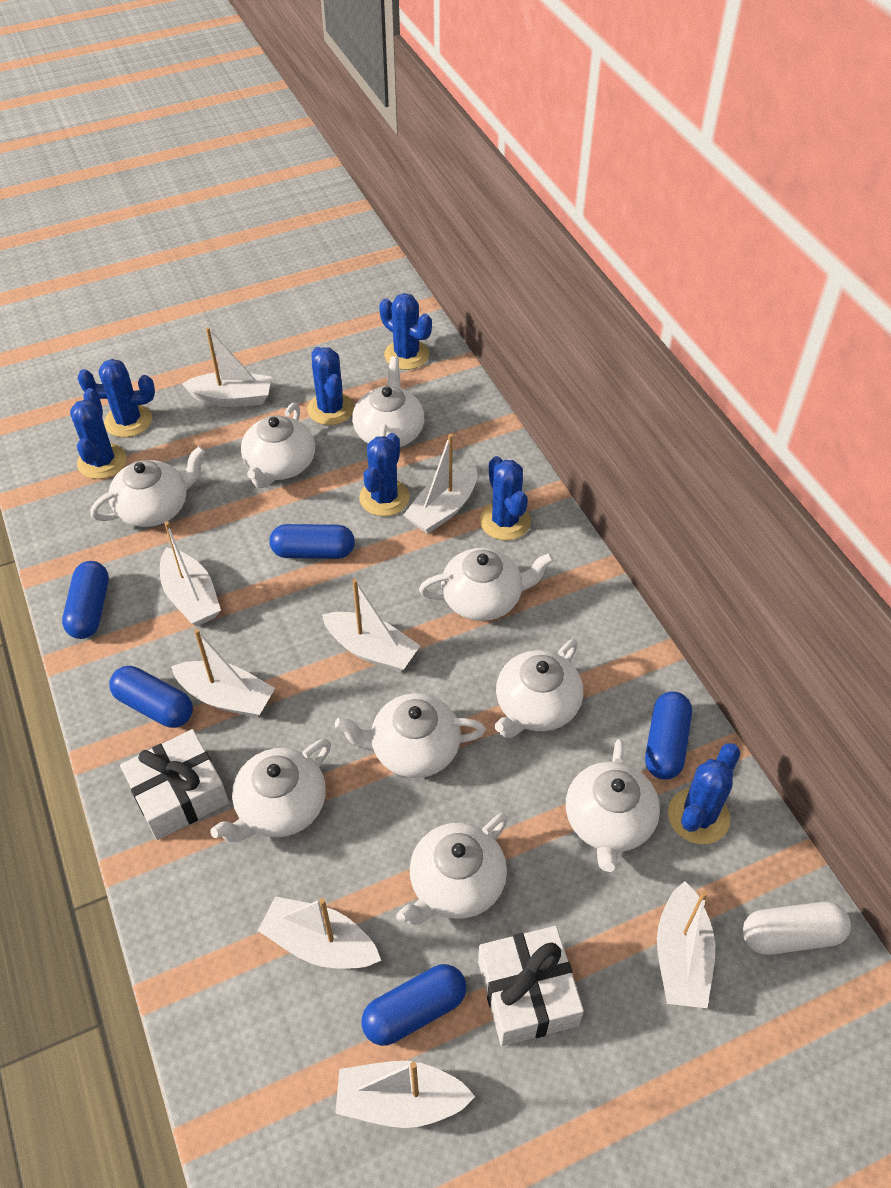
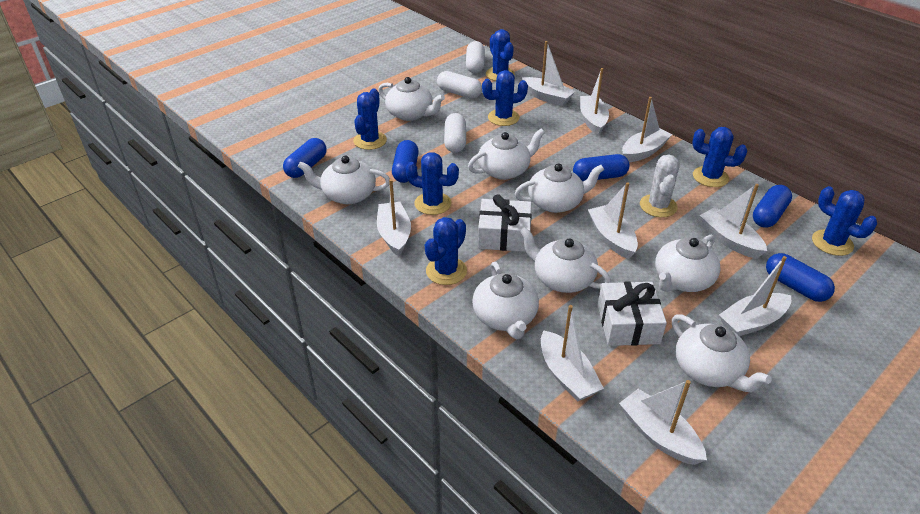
white boat: 8 -> 9
white cactus: 0 -> 1
white capsule: 1 -> 3
white teapot: 9 -> 8

